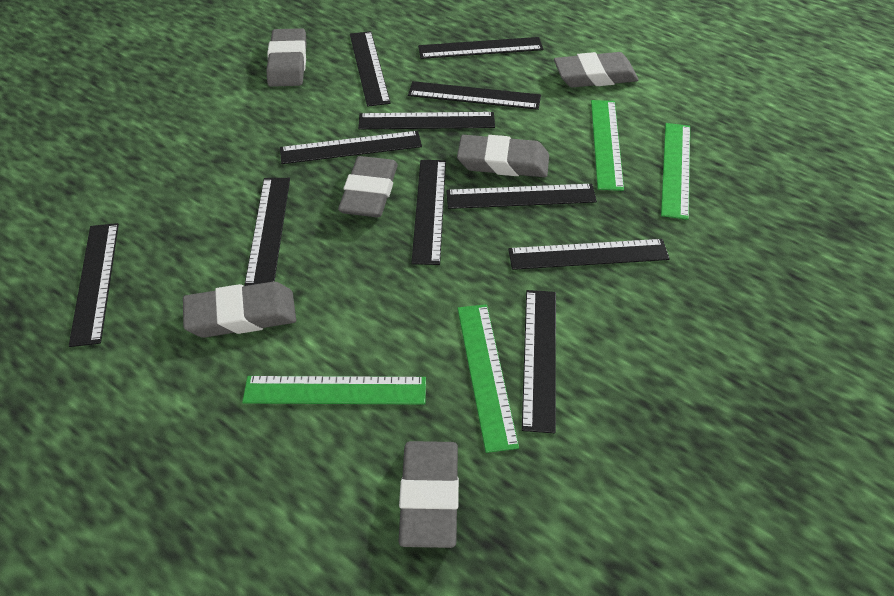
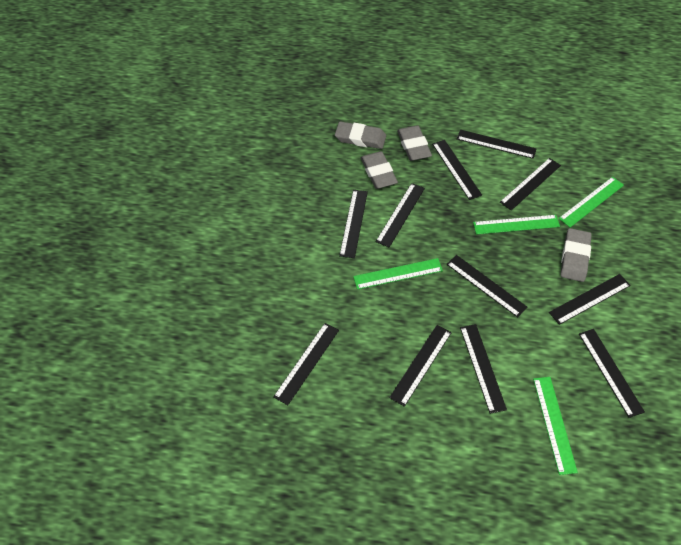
grey eraser: 6 -> 4

